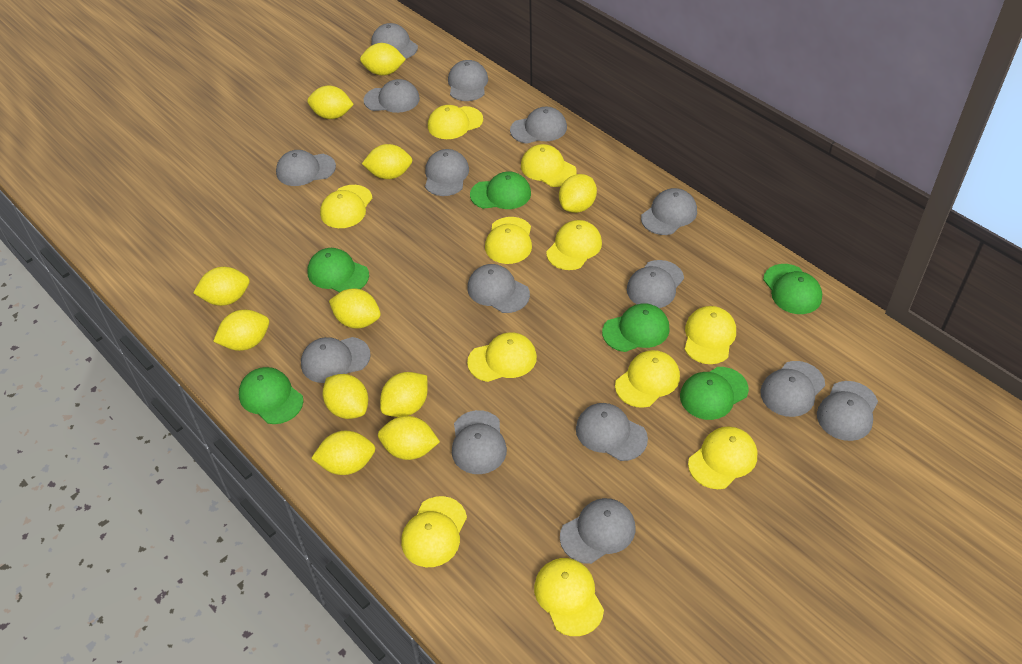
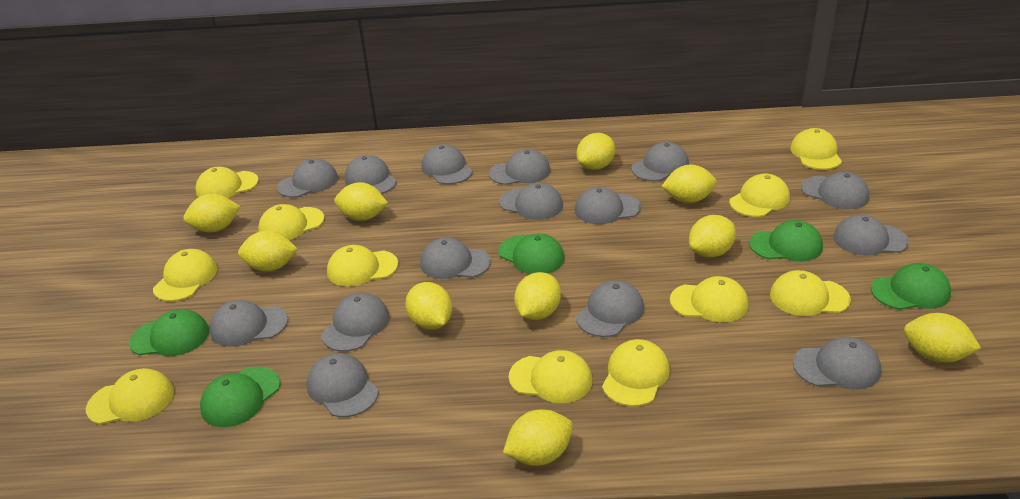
green cap: 6 -> 5
yellow lemon: 11 -> 10

